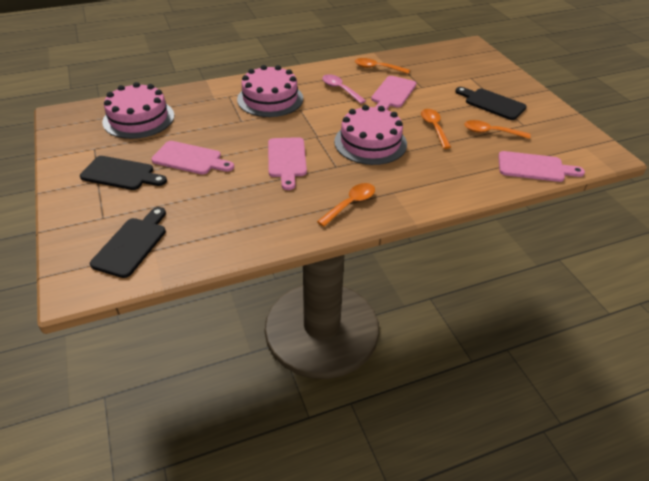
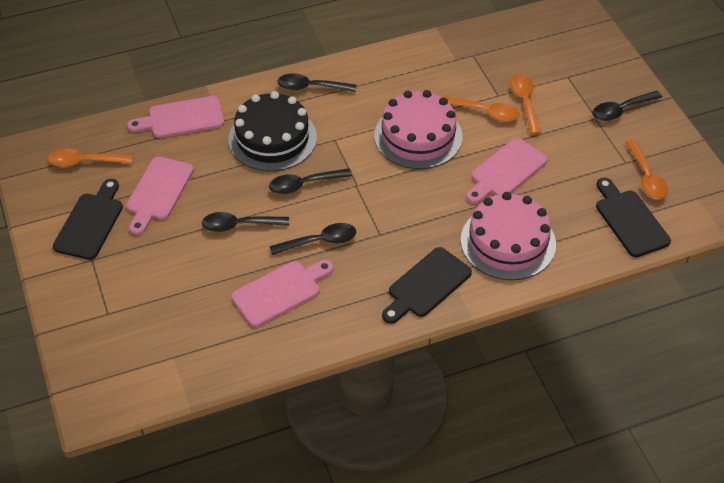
black cake: 0 -> 1
black spoon: 0 -> 5
pink cake: 3 -> 2
pink spoon: 1 -> 0

